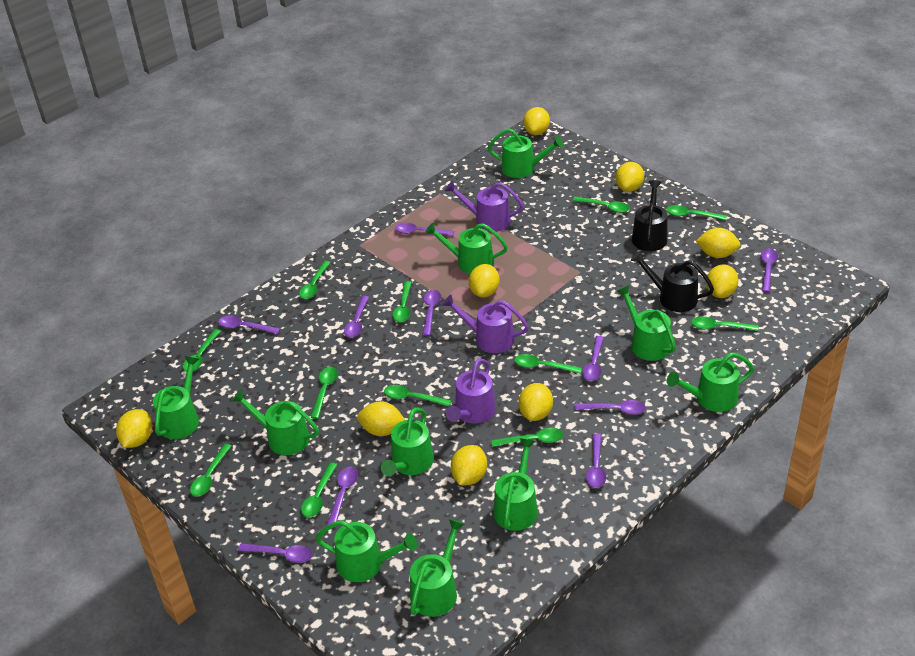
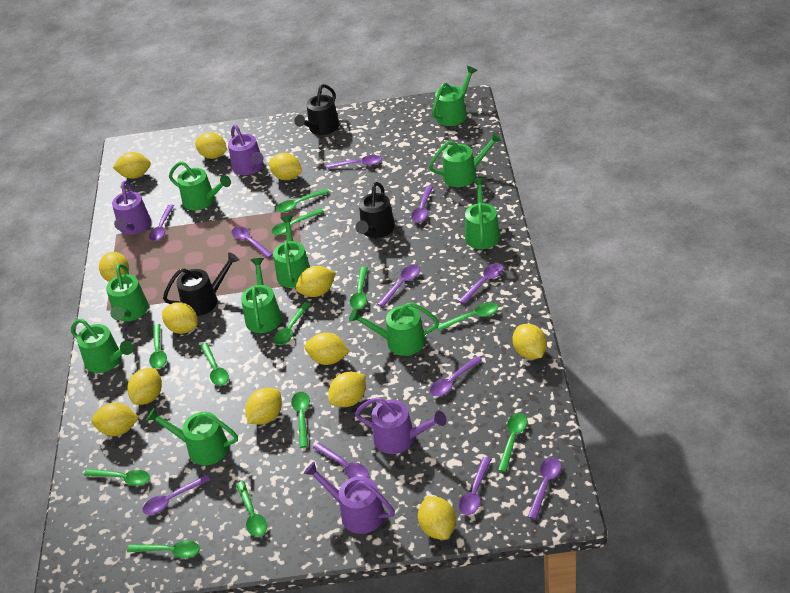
black watering can: 2 -> 3
purple spoon: 10 -> 11
purple watering can: 3 -> 4
yellow lemon: 9 -> 13

